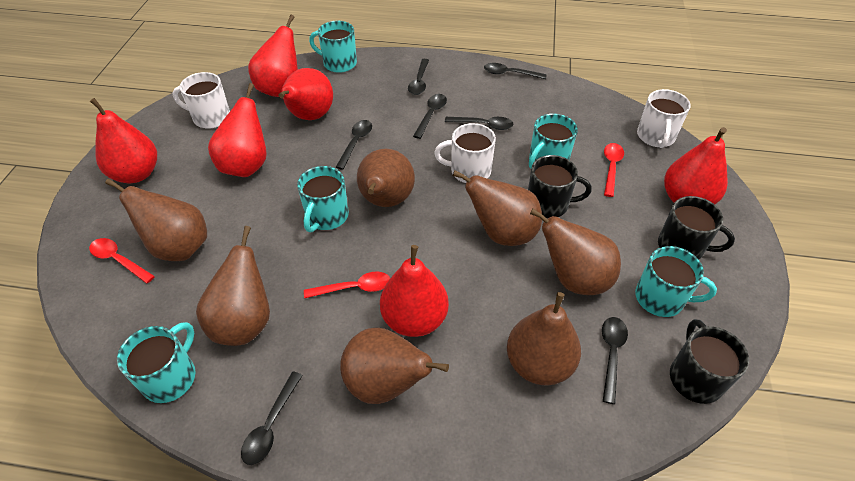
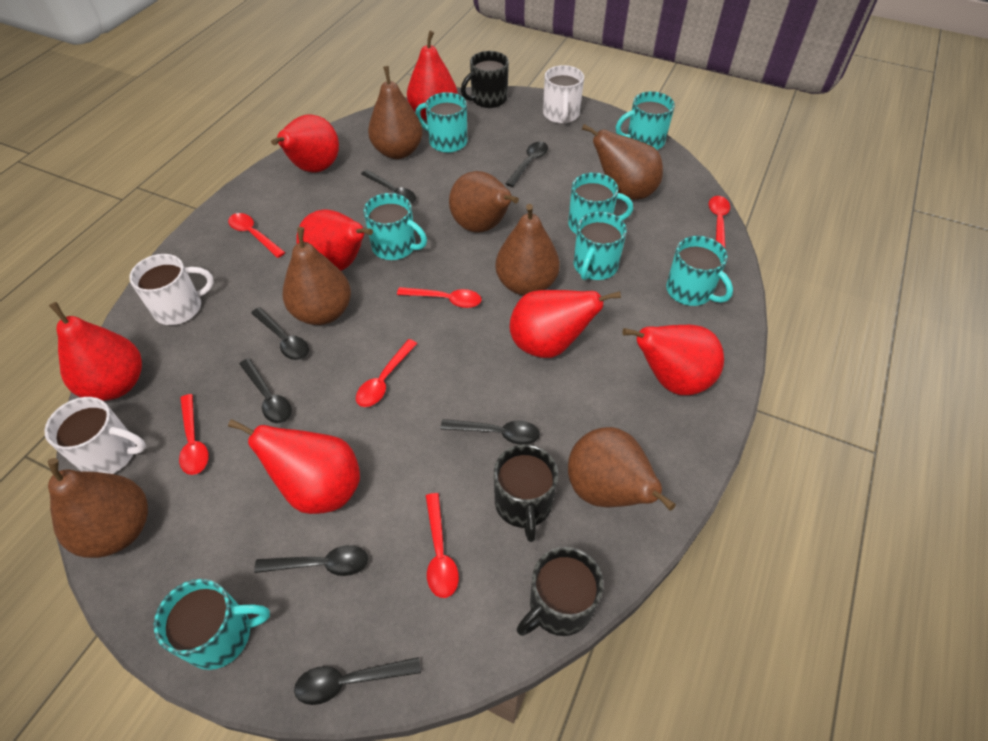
red pear: 6 -> 7
red spoon: 3 -> 6
turquoise mug: 5 -> 7

